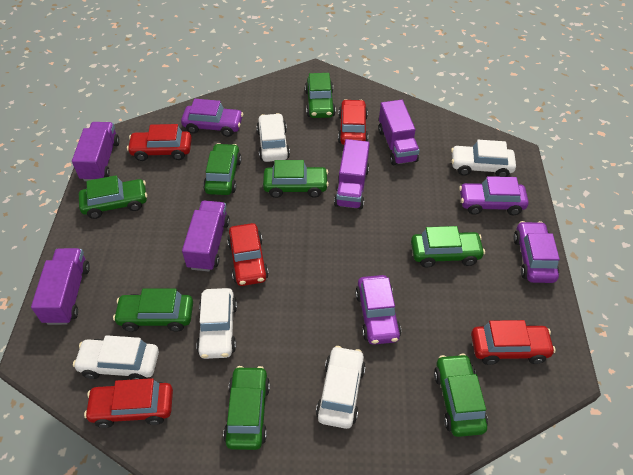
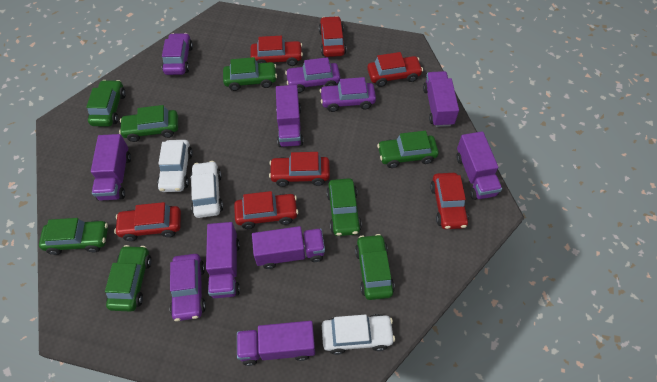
purple truck: 5 -> 7
red car: 5 -> 7
white car: 5 -> 3

